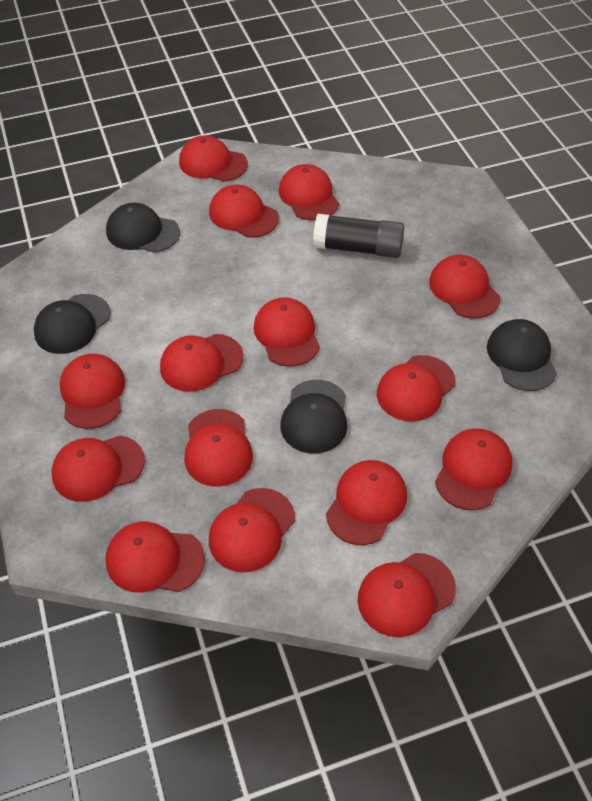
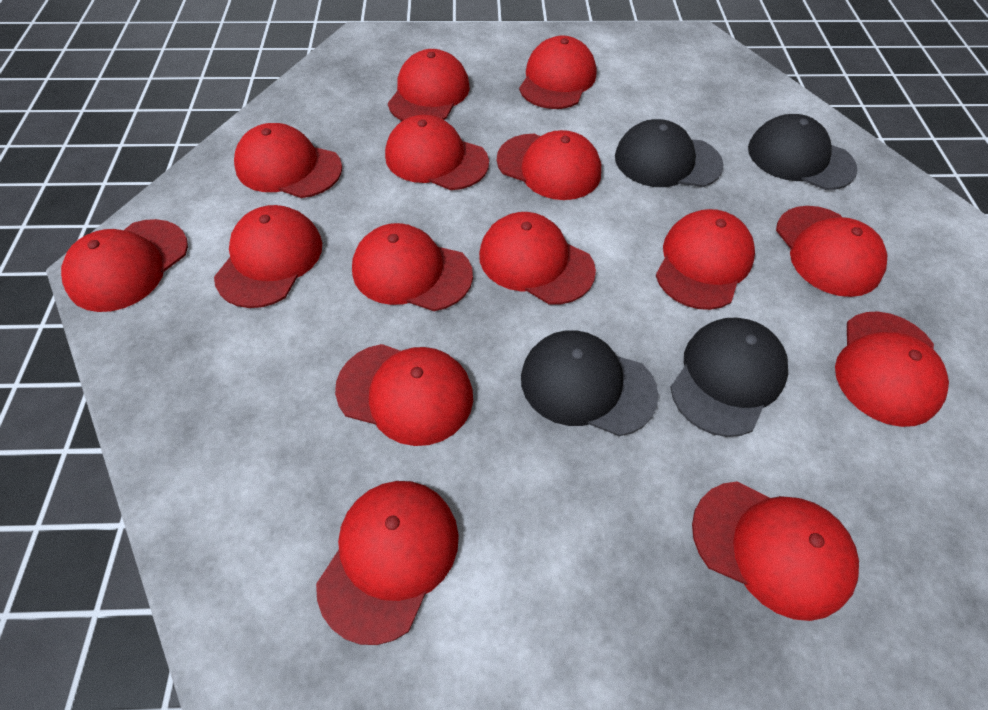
black glue stick: 1 -> 0

